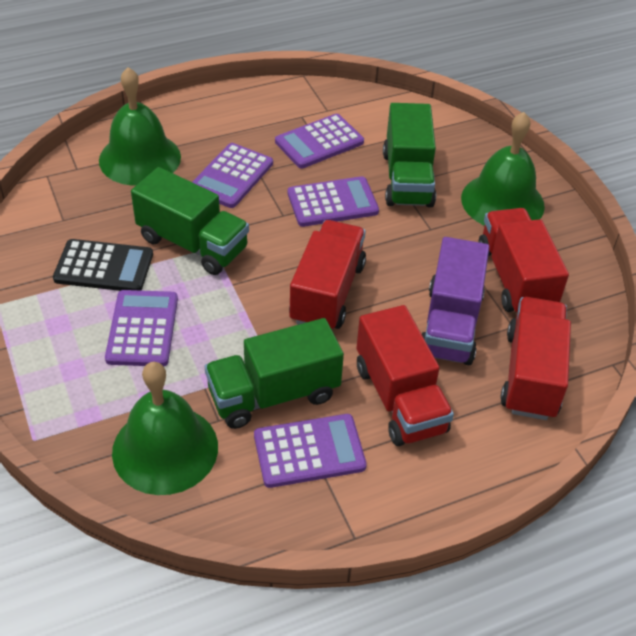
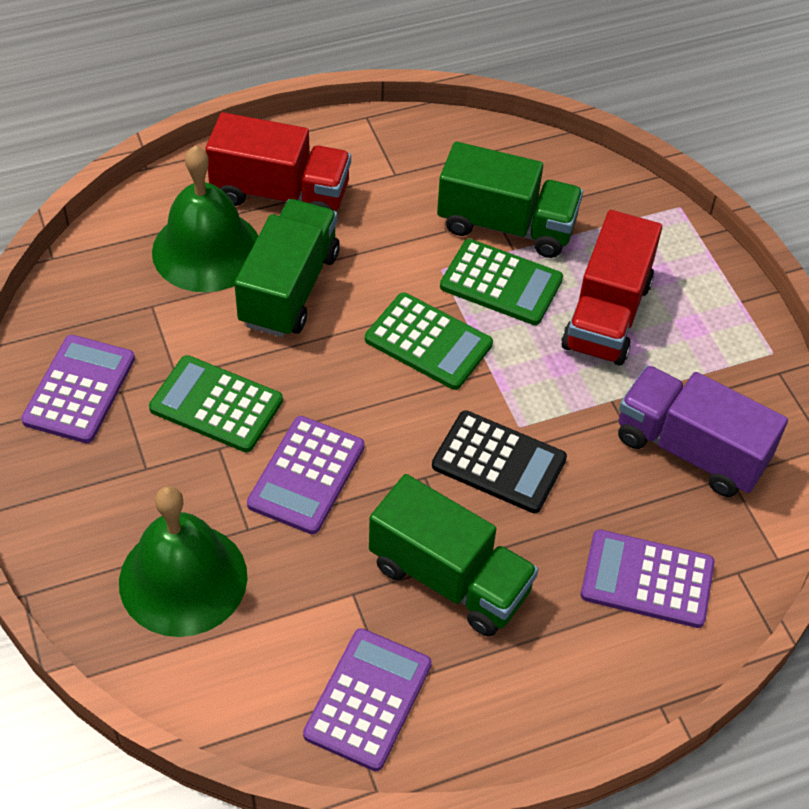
green bell: 3 -> 2
green calculator: 0 -> 3
purple calculator: 5 -> 4
red truck: 4 -> 2

